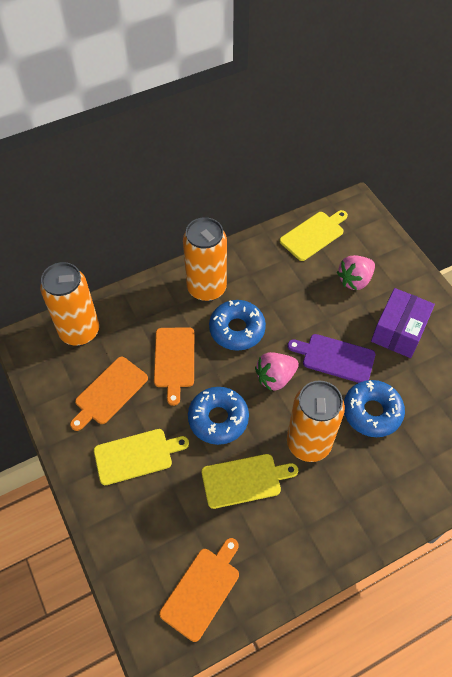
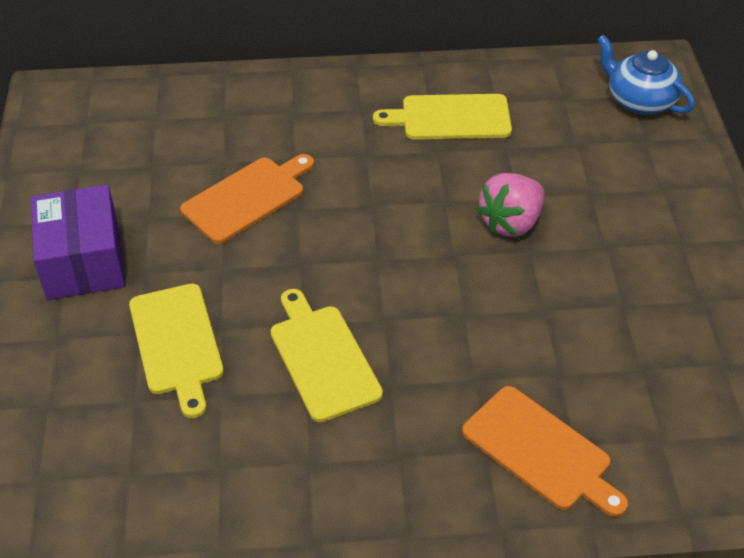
blue donut: 3 -> 0
blue teapot: 0 -> 1
orange can: 3 -> 0
orange cutting board: 3 -> 2
pink strawberry: 2 -> 1
purple cutting board: 1 -> 0

